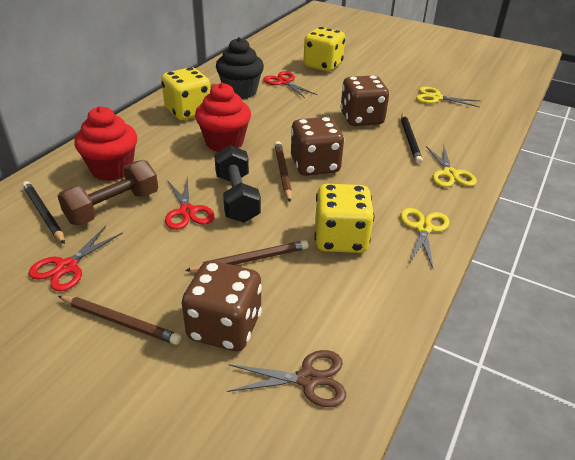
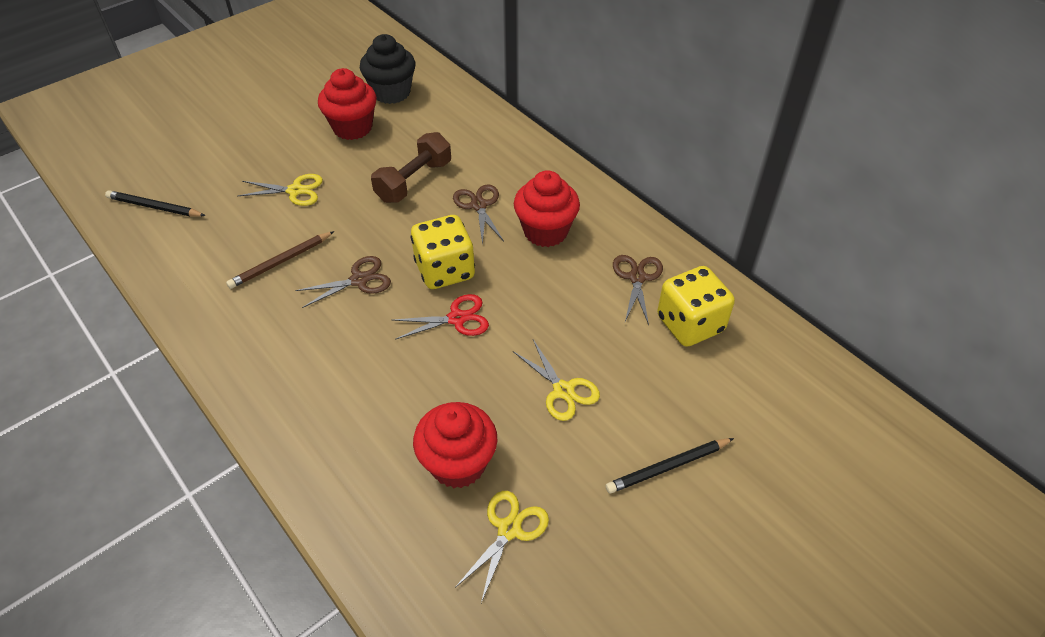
black dumbbell: 1 -> 0
brown dice: 3 -> 0
brown pencil: 3 -> 1
brown scissors: 1 -> 3
red cupcake: 2 -> 3
red scissors: 3 -> 1
yellow dice: 3 -> 2

